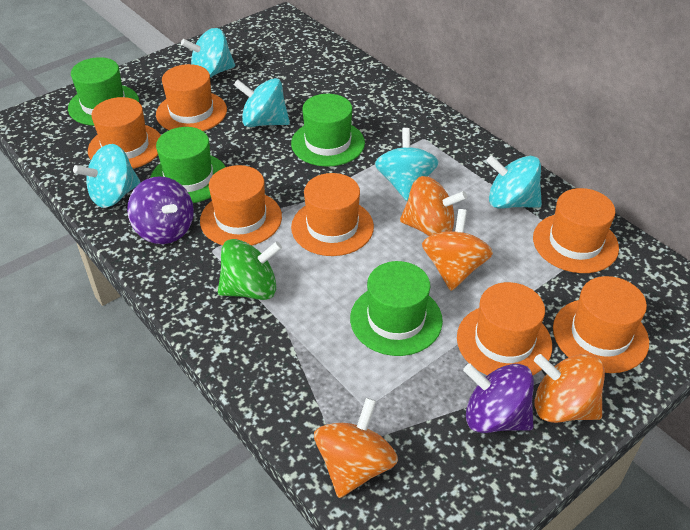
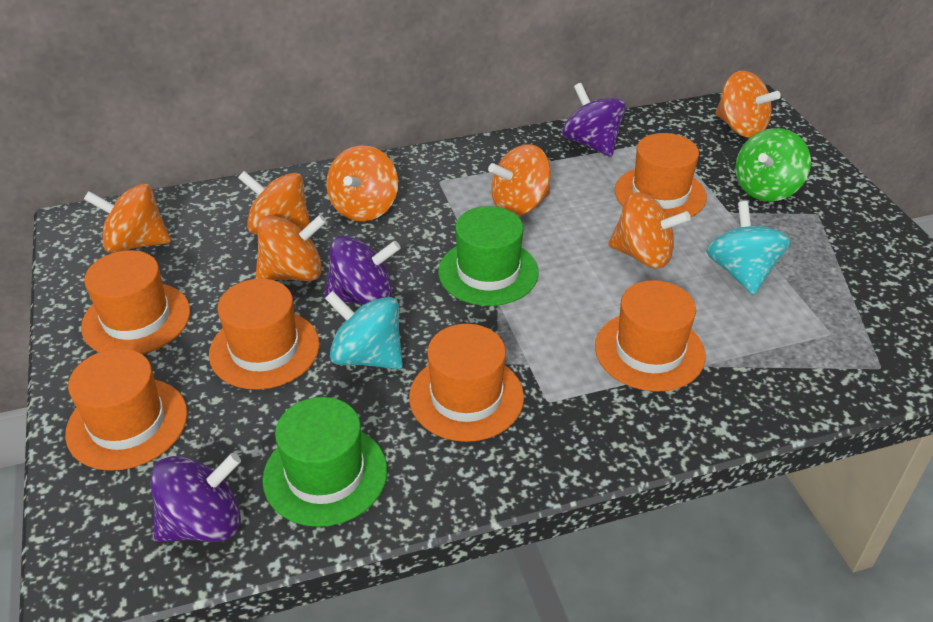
green hat: 4 -> 2
orange hat: 7 -> 6
orange spinning top: 4 -> 7
purple spinning top: 2 -> 3
turquoise spinning top: 5 -> 2

